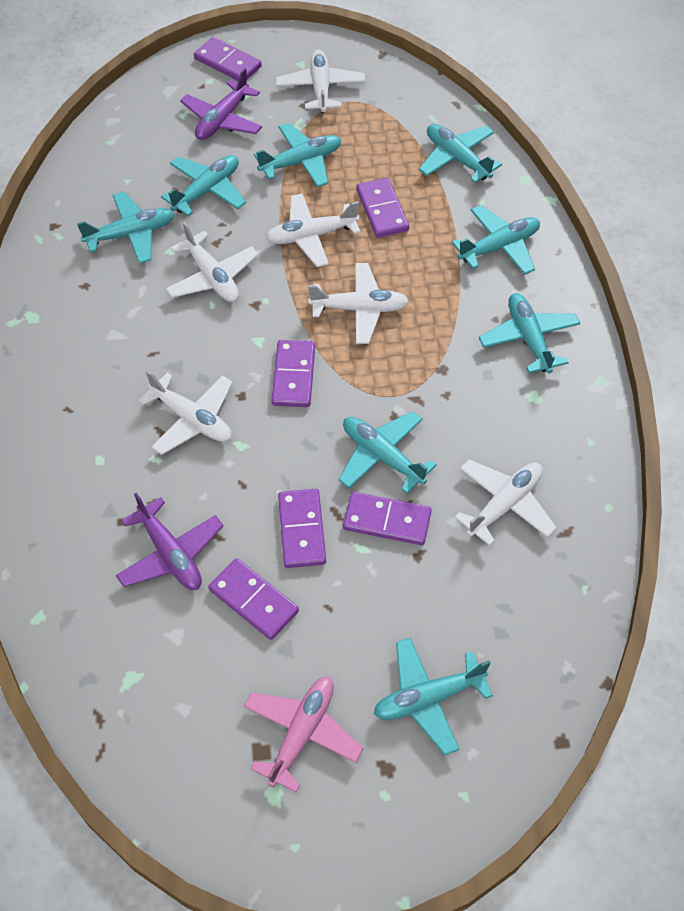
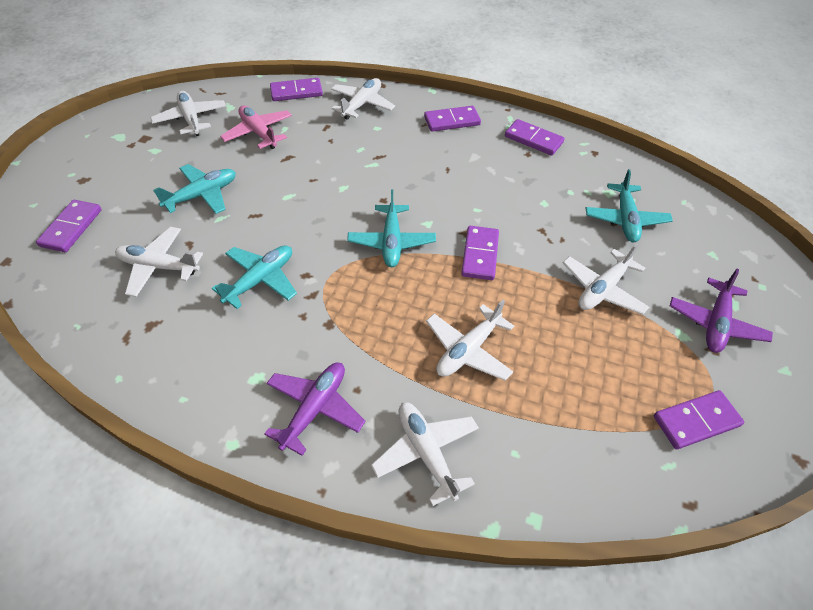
turquoise plane: 8 -> 4

